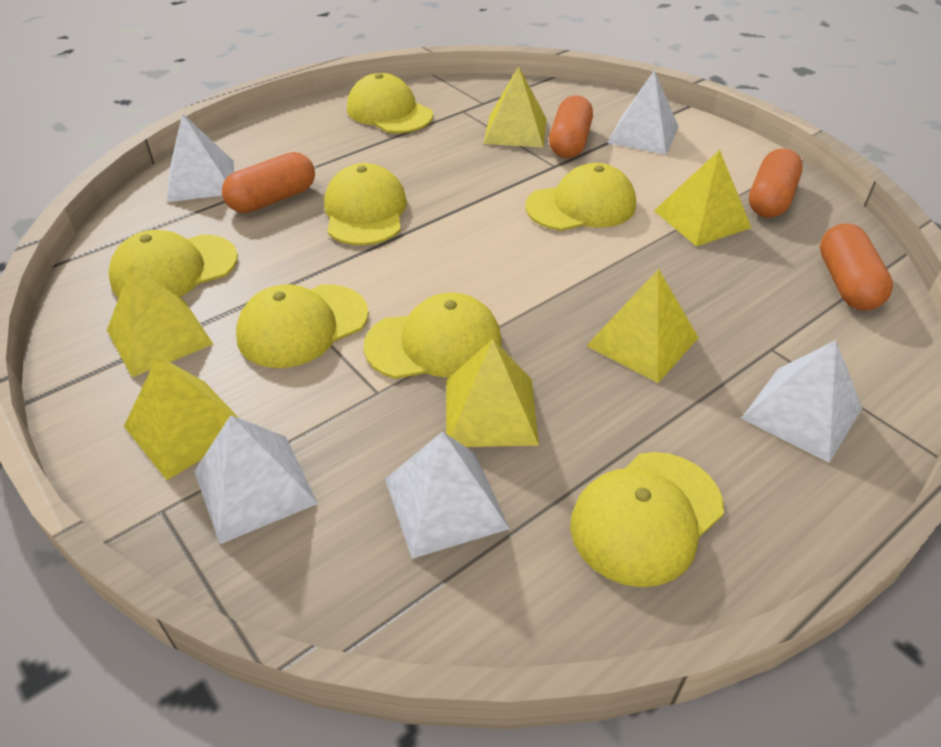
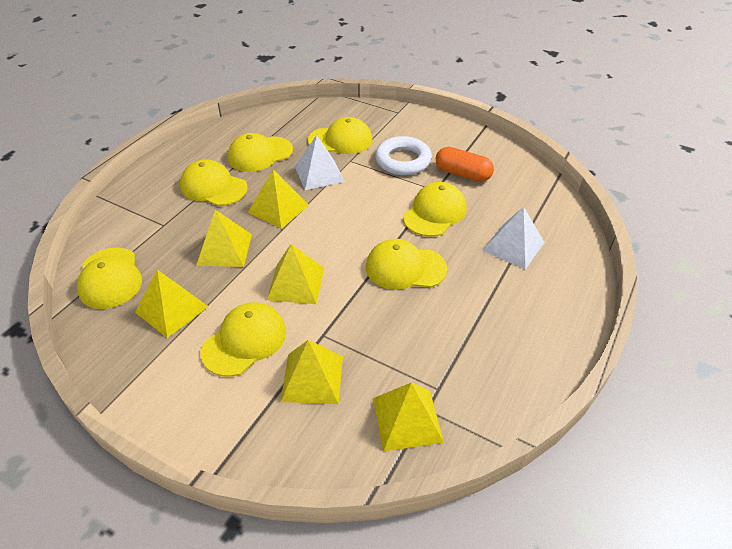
orange capsule: 4 -> 1
white pyramid: 5 -> 2
white ring: 0 -> 1

